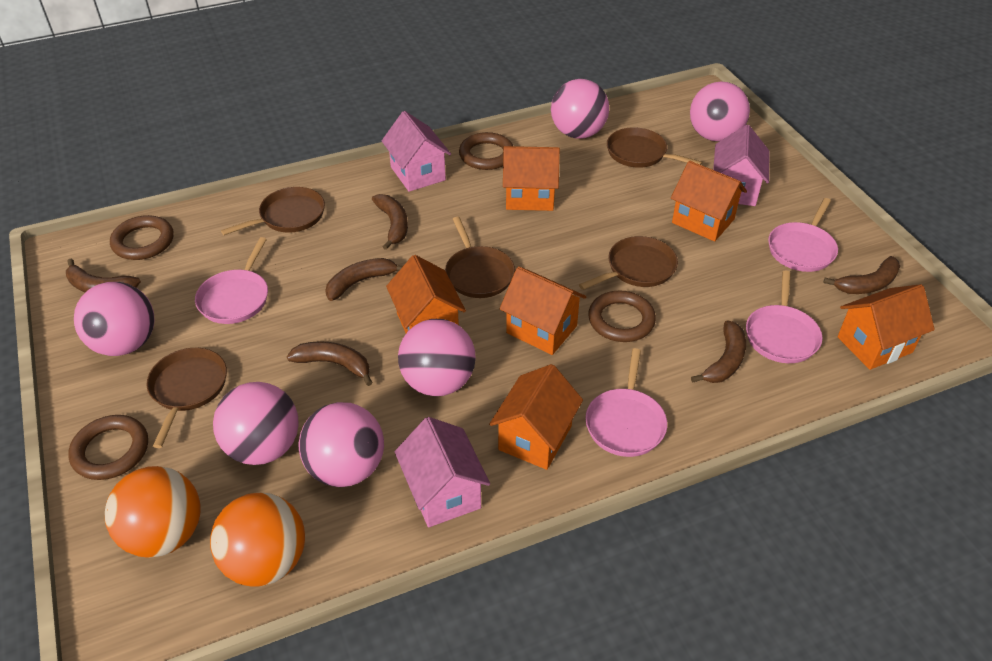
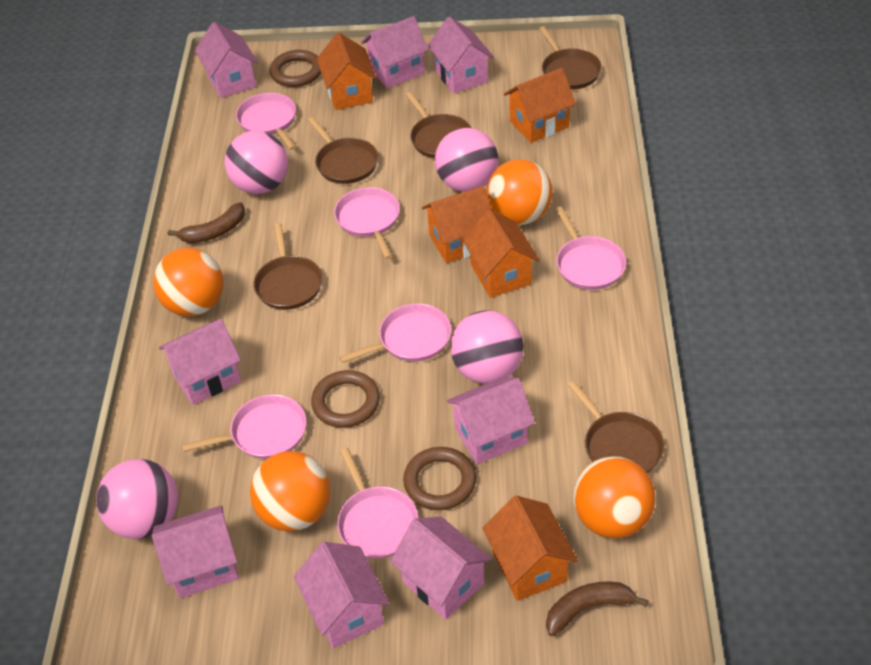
brown banana: 6 -> 2
brown ring: 4 -> 3
orange ball: 2 -> 4
orange house: 6 -> 5
pink ball: 6 -> 4
pink house: 3 -> 8
pink pan: 4 -> 6

